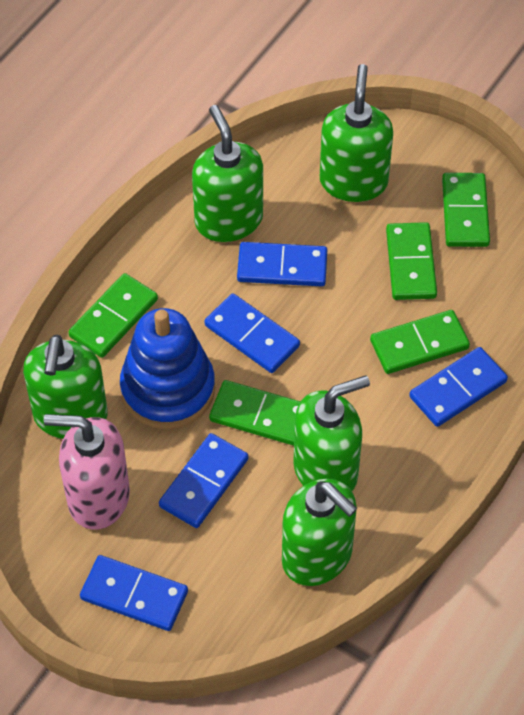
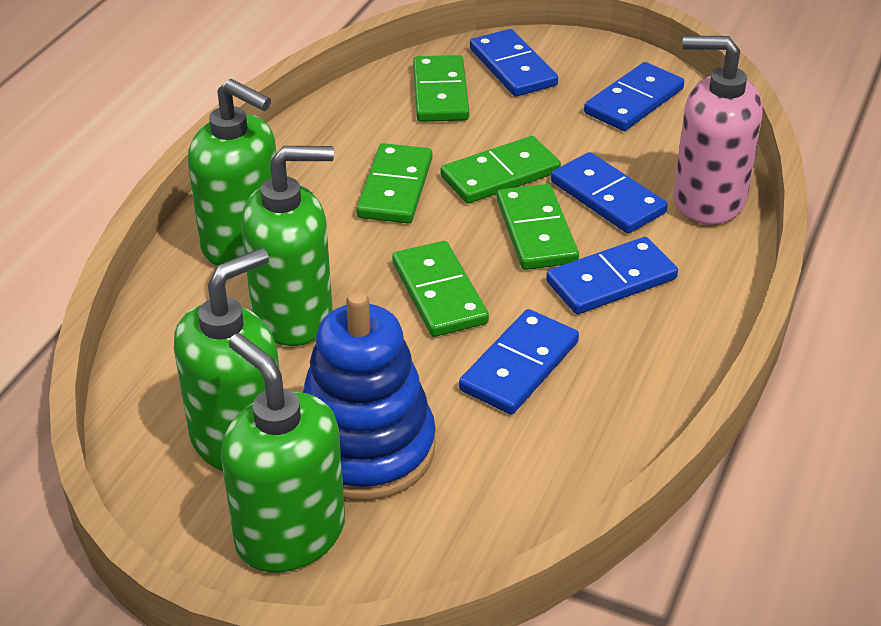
green soap dispenser: 5 -> 4

